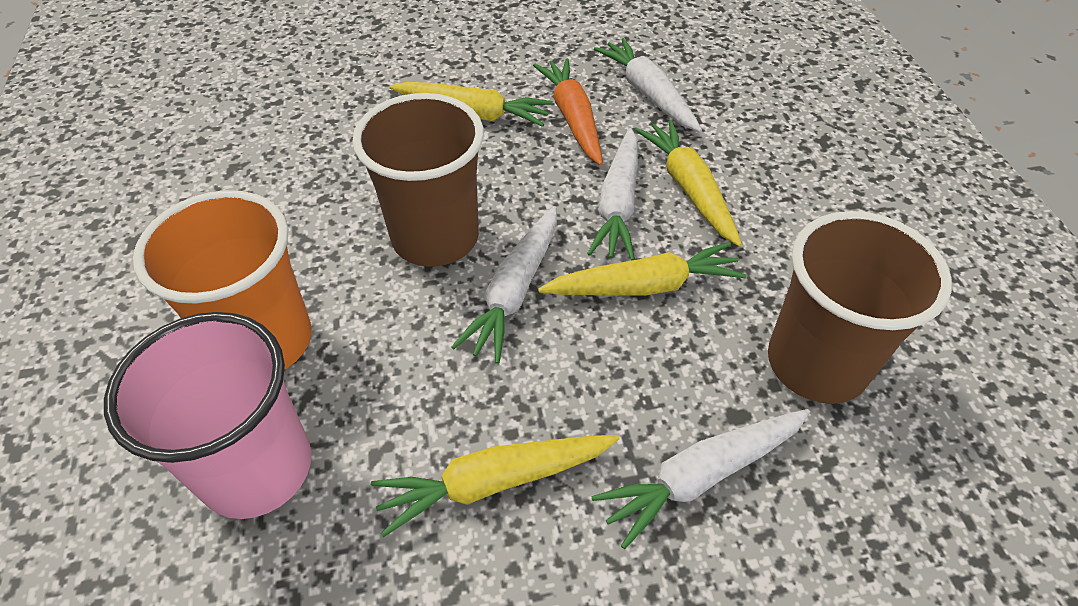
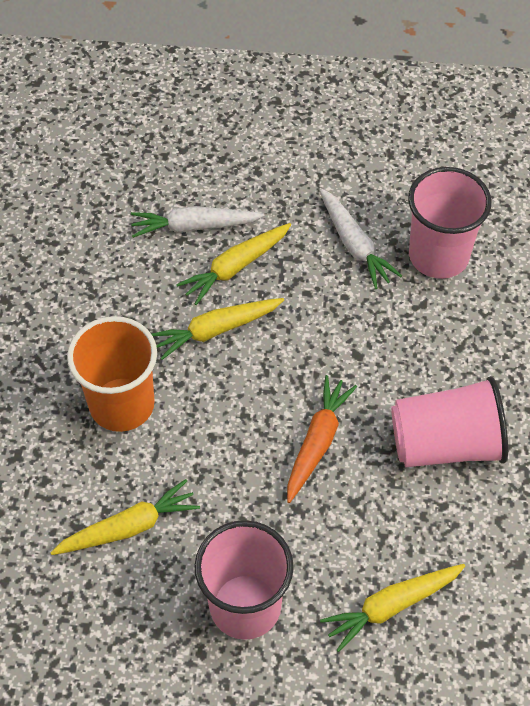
brown cup: 2 -> 0
pink cup: 1 -> 3
white carrot: 4 -> 2

